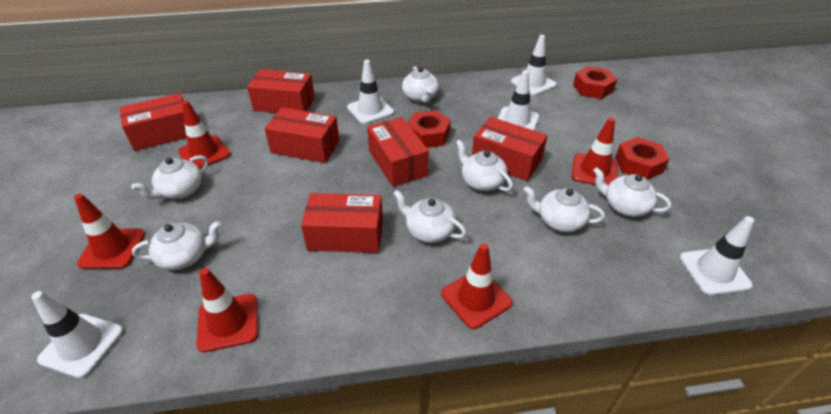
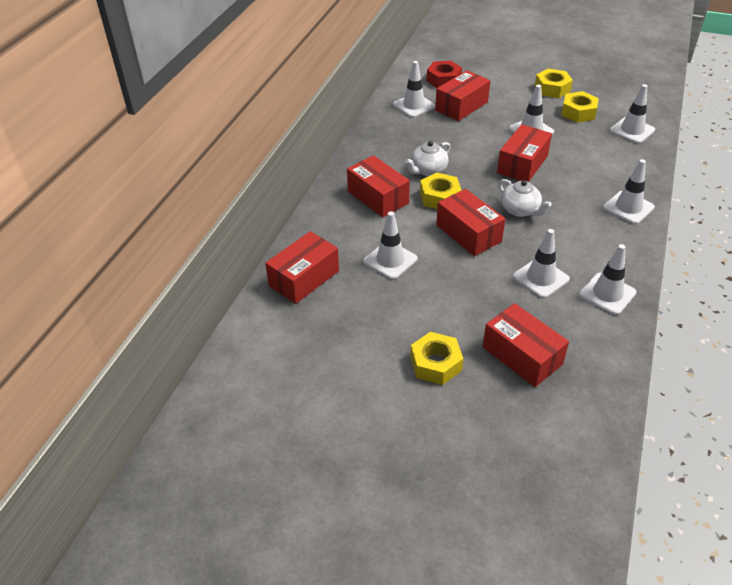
red nut: 3 -> 1
red traffic cone: 5 -> 0
white teapot: 7 -> 2
white traffic cone: 5 -> 7
yellow nut: 0 -> 4

